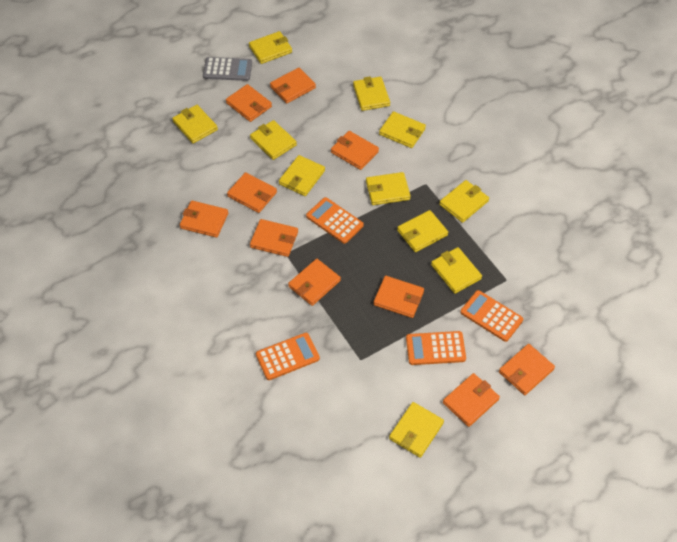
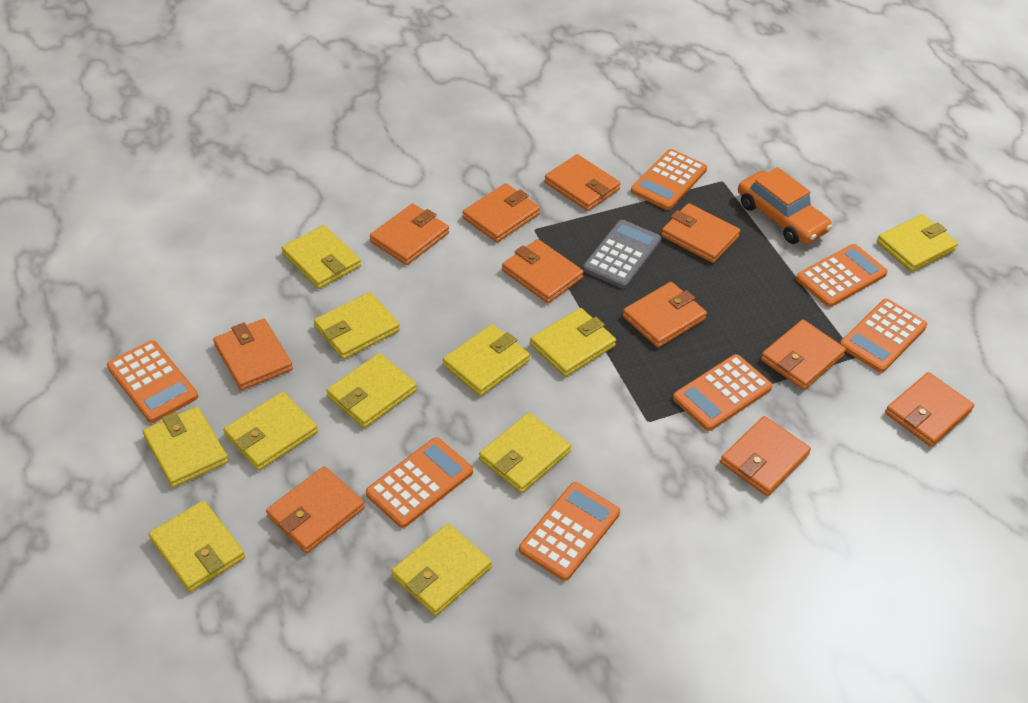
orange calculator: 4 -> 7
orange car: 0 -> 1
orange wallet: 10 -> 11

